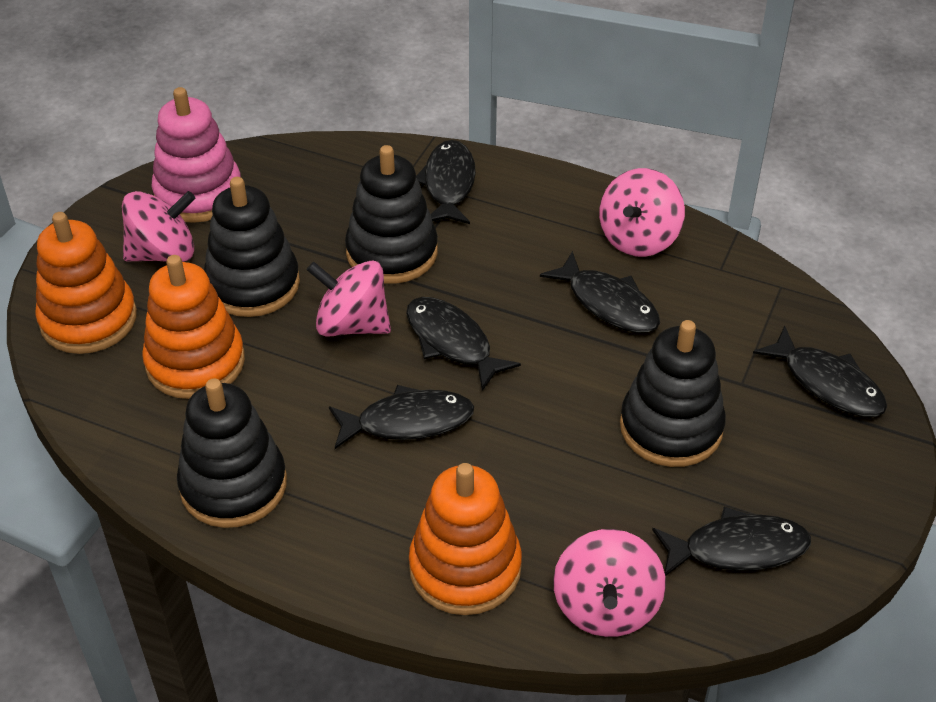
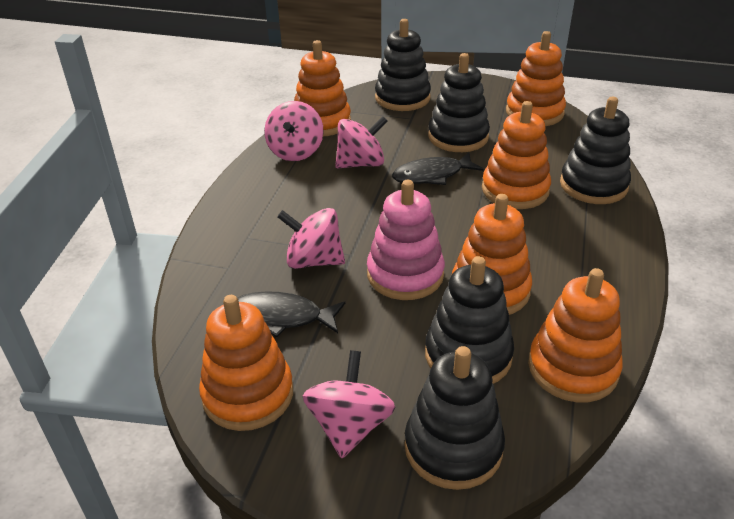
black fish: 6 -> 2
black stacking toy: 4 -> 5
orange stacking toy: 3 -> 6

